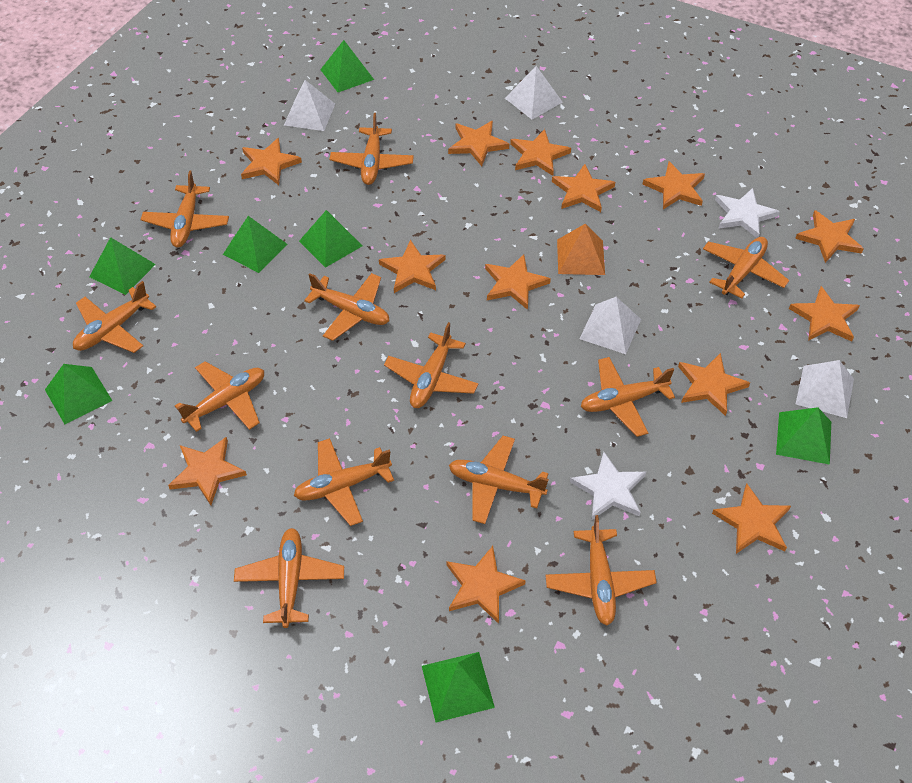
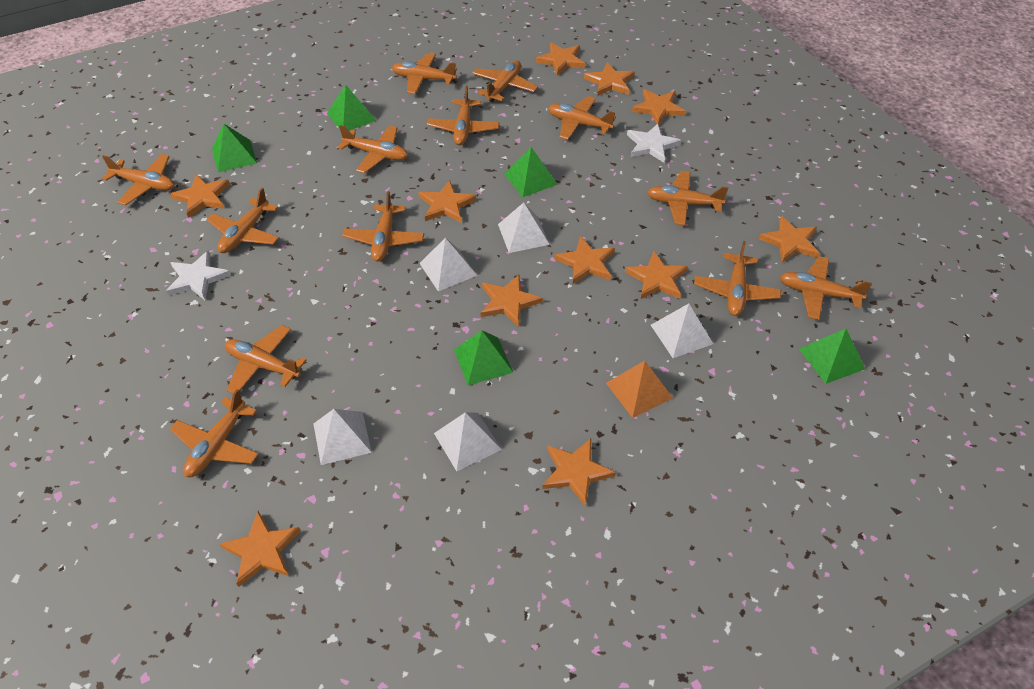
green pyramid: 7 -> 5
orange plane: 12 -> 13
orange star: 13 -> 11
white pyramid: 4 -> 5

